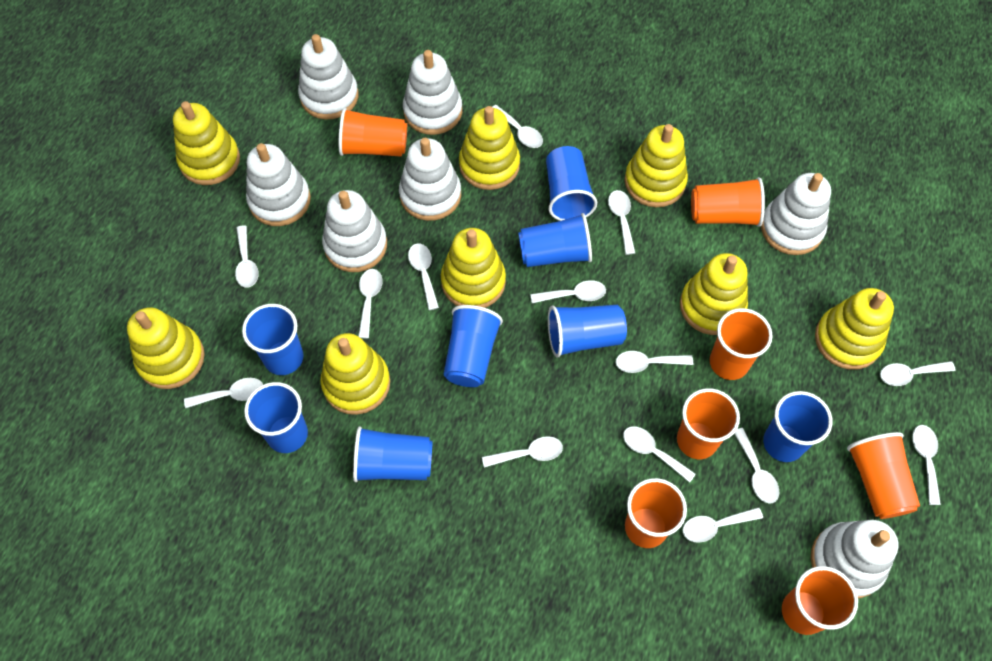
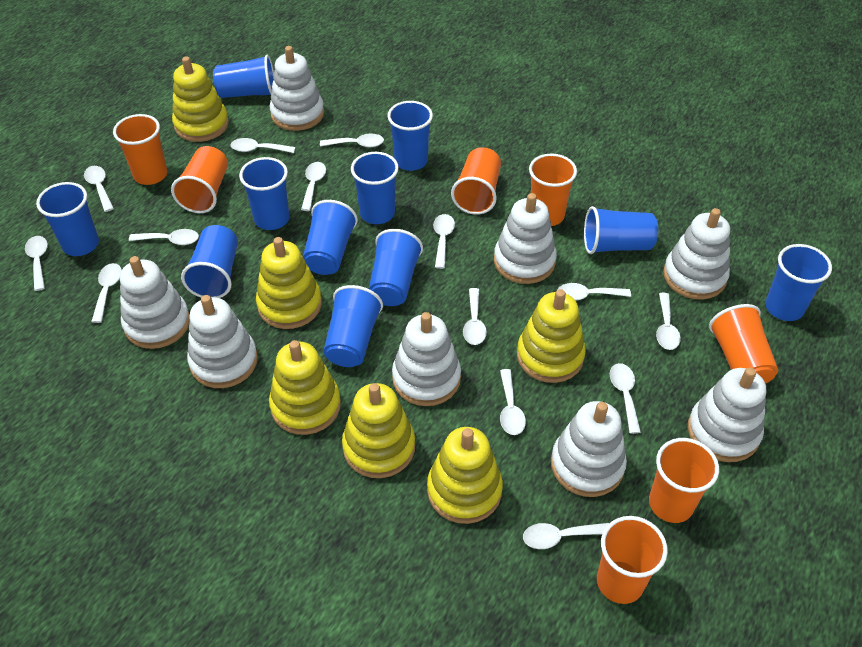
blue cup: 8 -> 11
white stacking toy: 7 -> 8
yellow stacking toy: 8 -> 6

